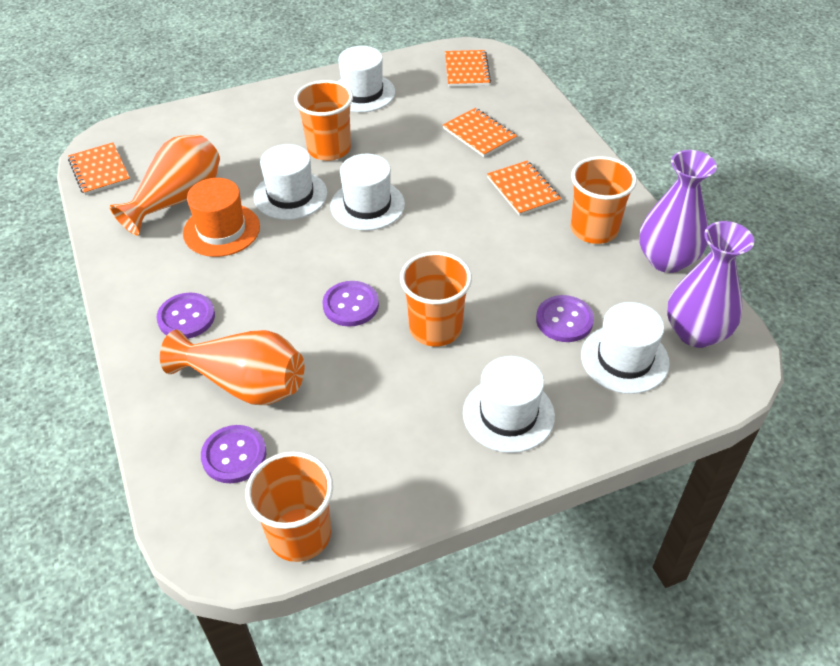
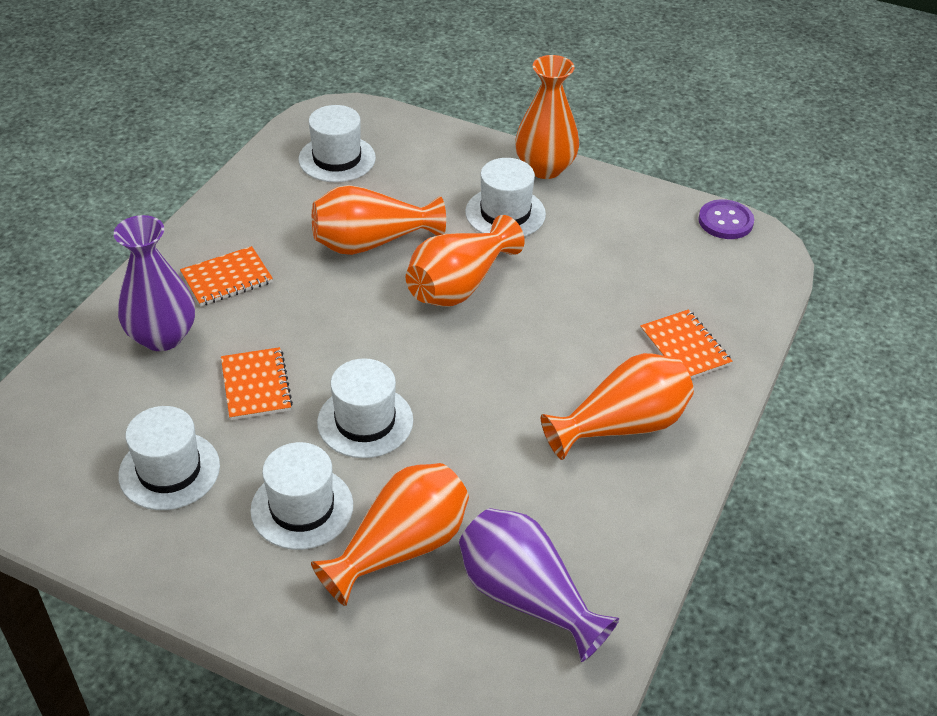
orange cup: 4 -> 0
orange hat: 1 -> 0
orange notebook: 4 -> 3
orange vase: 2 -> 5
purple button: 4 -> 1

